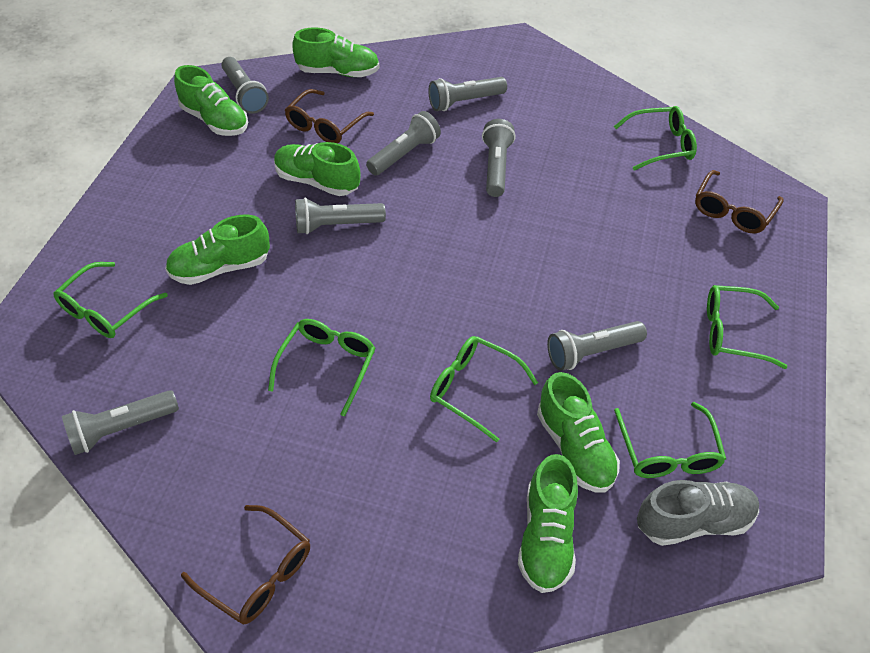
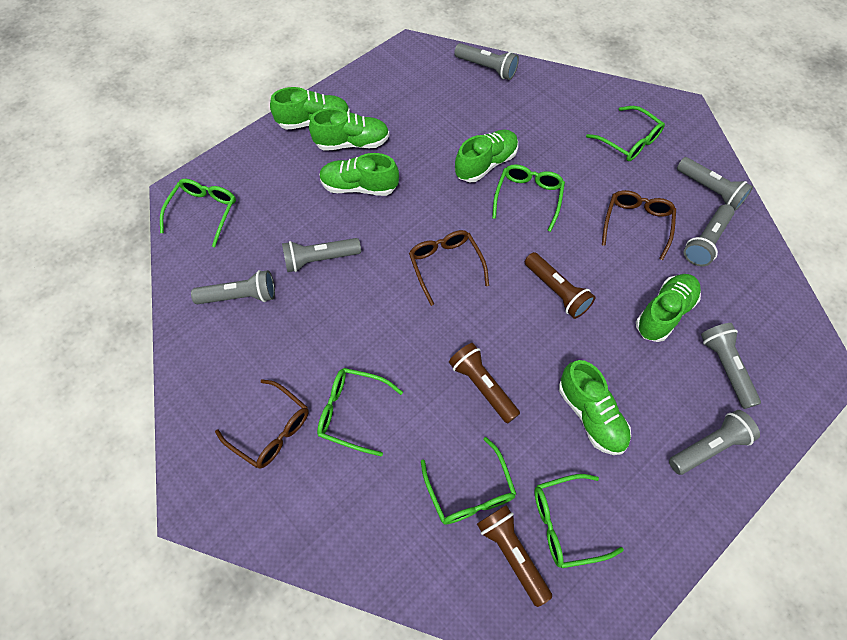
brown flashlight: 0 -> 3
grey shoe: 1 -> 0

